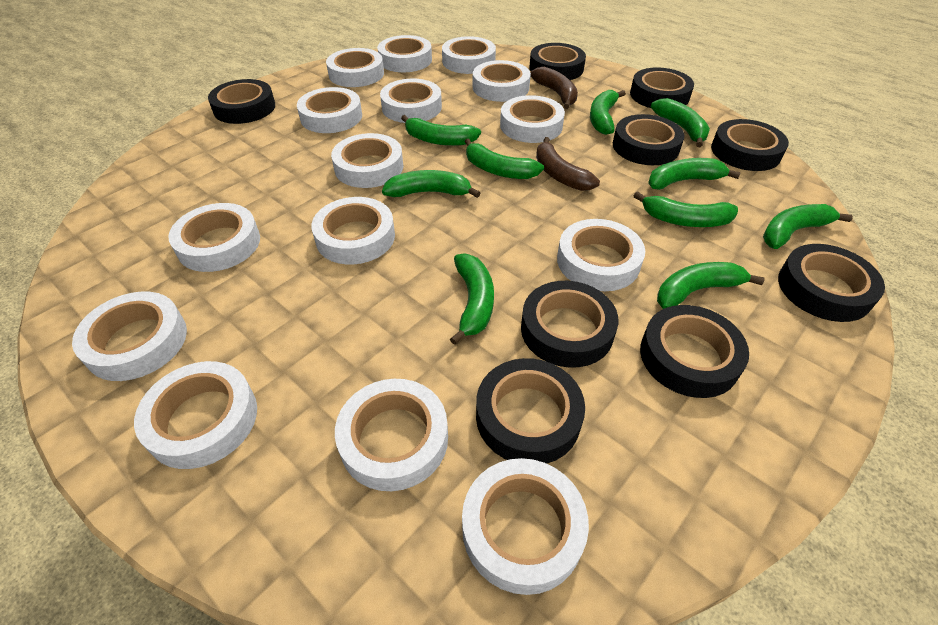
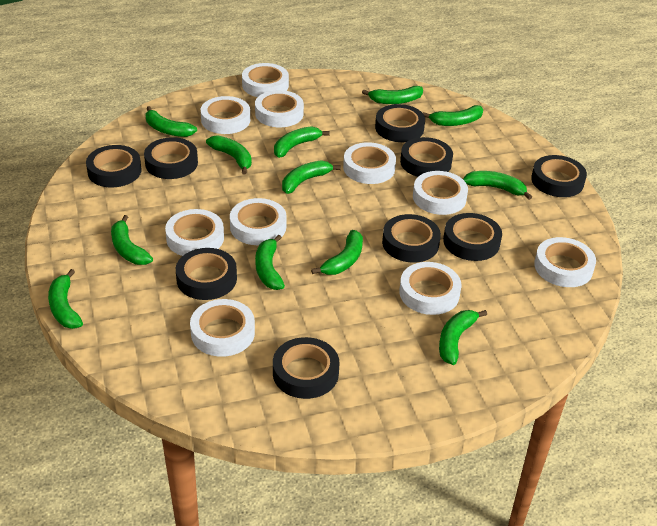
brown banana: 2 -> 0
green banana: 10 -> 12
white tape: 15 -> 10

